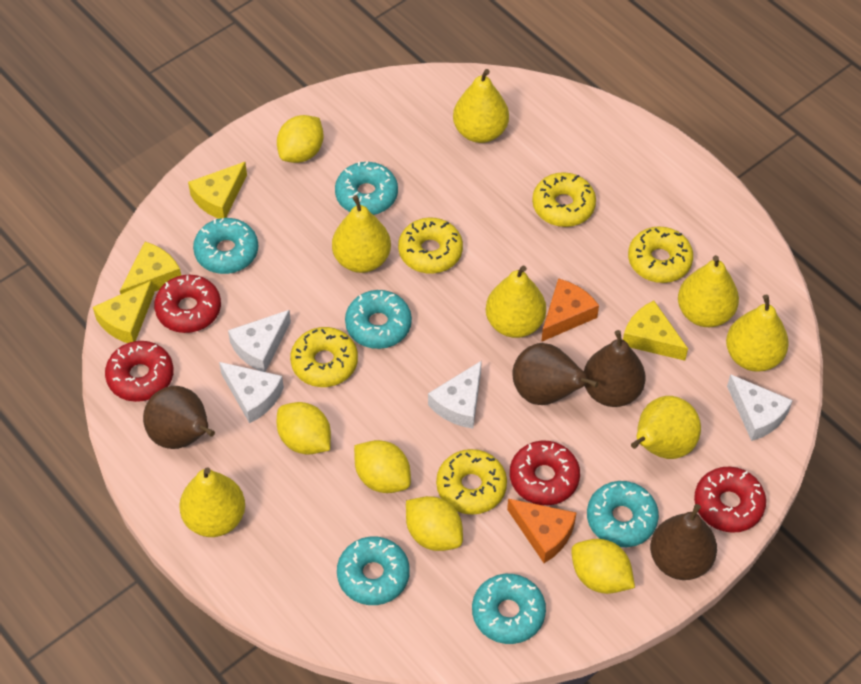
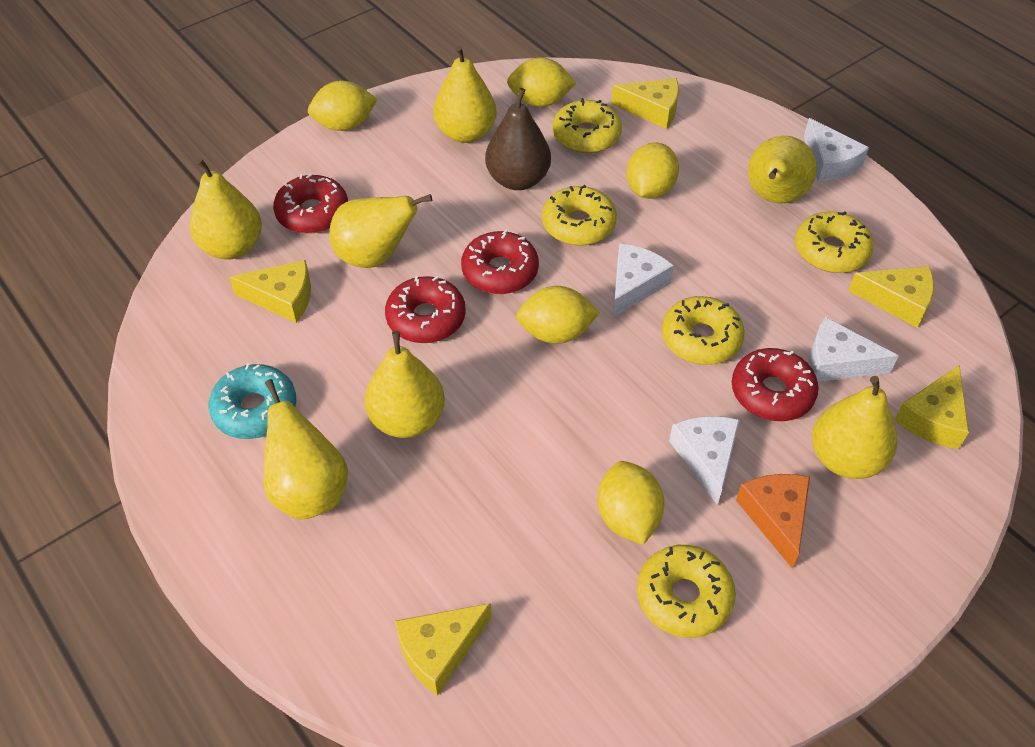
brown pear: 4 -> 1
orange cheese: 2 -> 1
turquoise donut: 6 -> 1
yellow cheese: 4 -> 5

